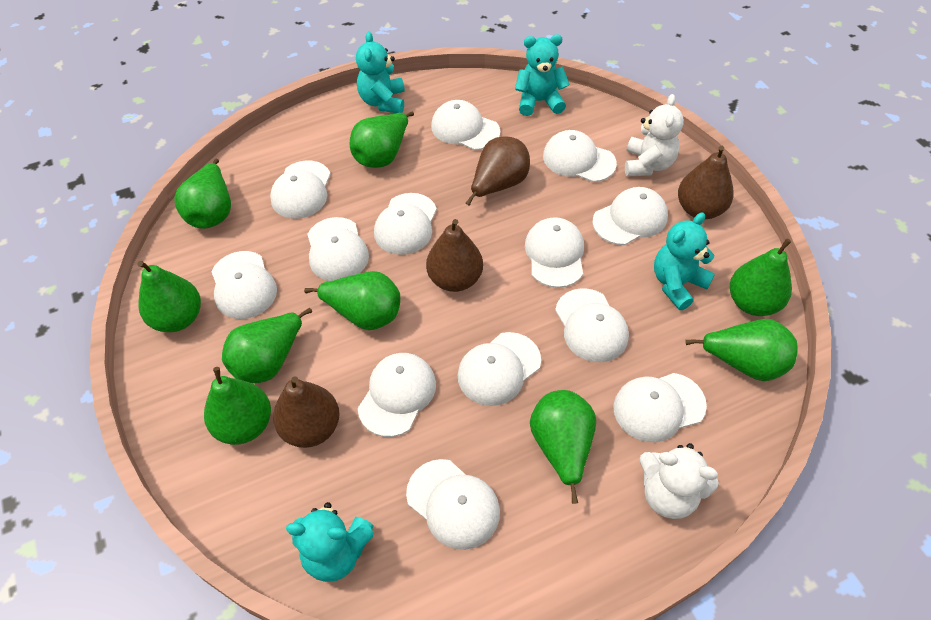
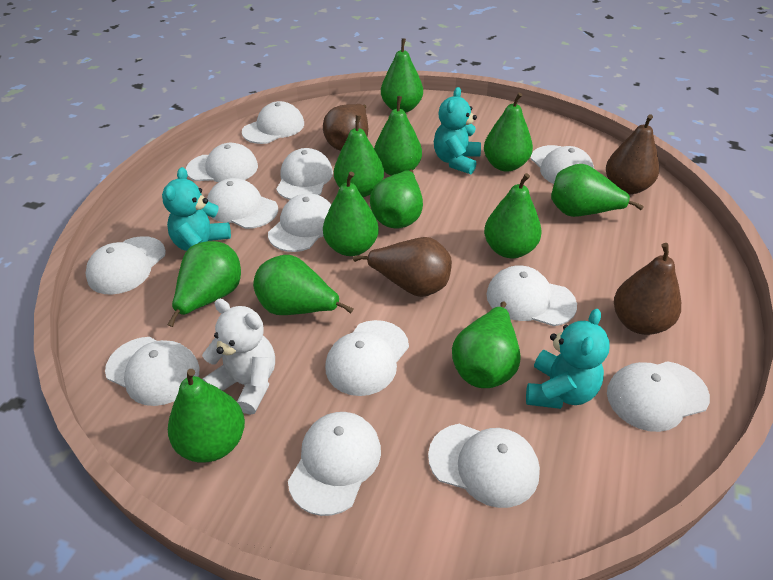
green pear: 9 -> 12
turquoise teddy bear: 4 -> 3
white teddy bear: 2 -> 1

